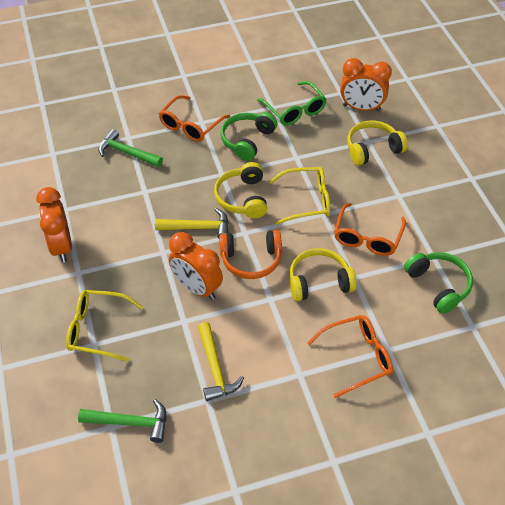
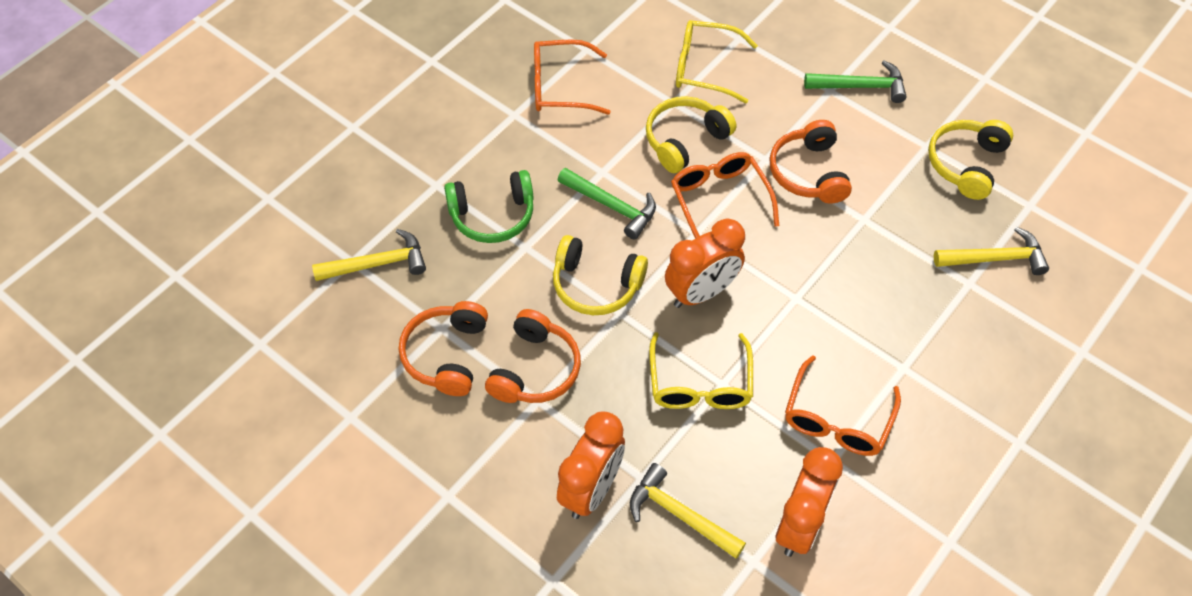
green glasses: 1 -> 0
green headphones: 2 -> 1
orange headphones: 1 -> 3
yellow hammer: 2 -> 3

